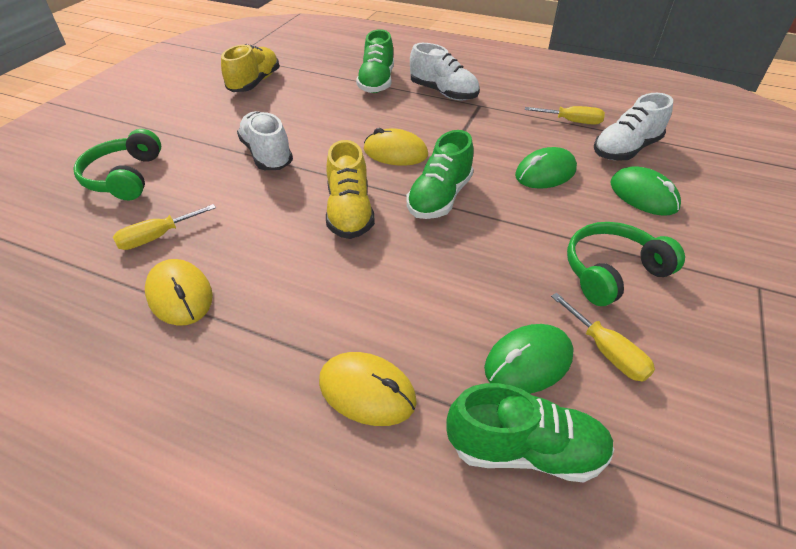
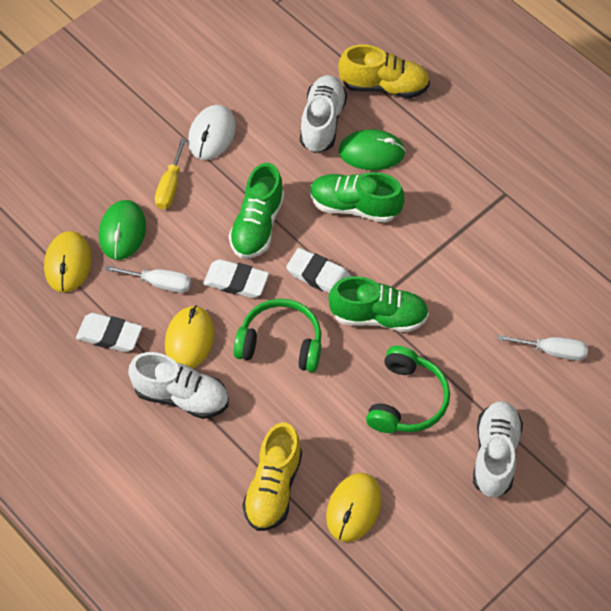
green mouse: 3 -> 2
white eraser: 0 -> 3
white mouse: 0 -> 1
white screwdriver: 0 -> 2
yellow screwdriver: 3 -> 1

